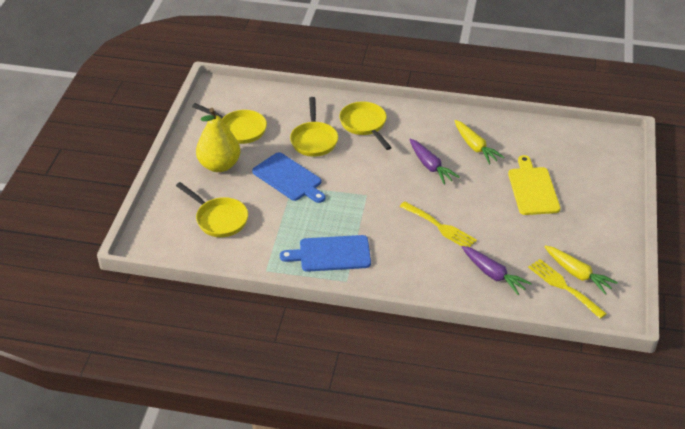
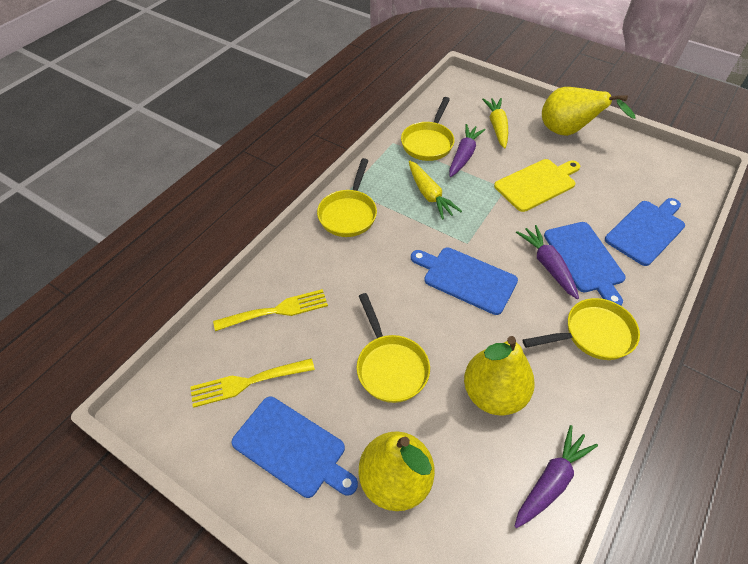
blue cutting board: 2 -> 4
purple carrot: 2 -> 3
yellow pear: 1 -> 3

